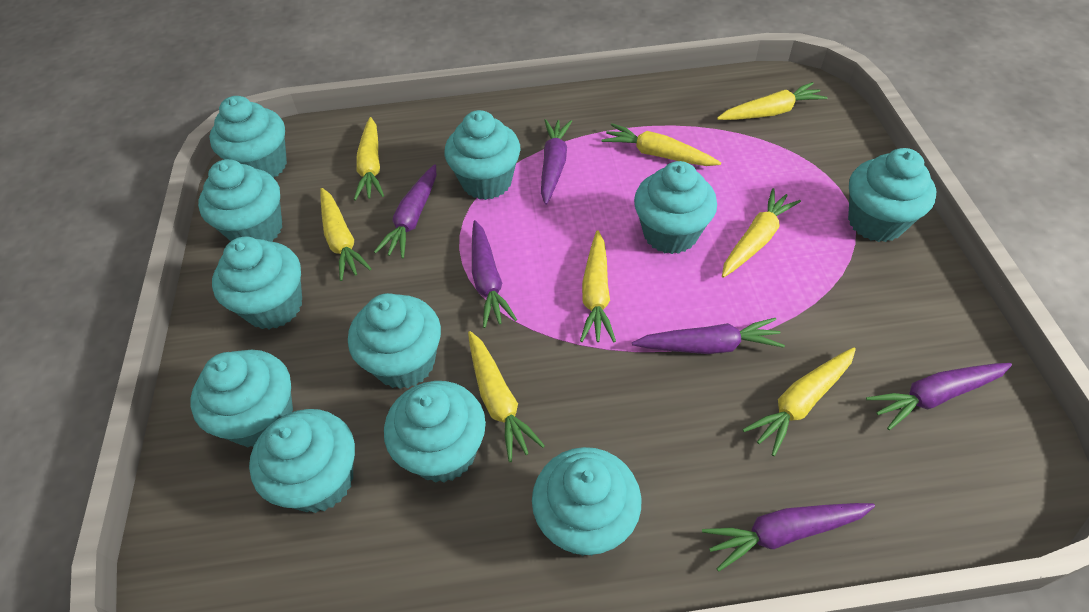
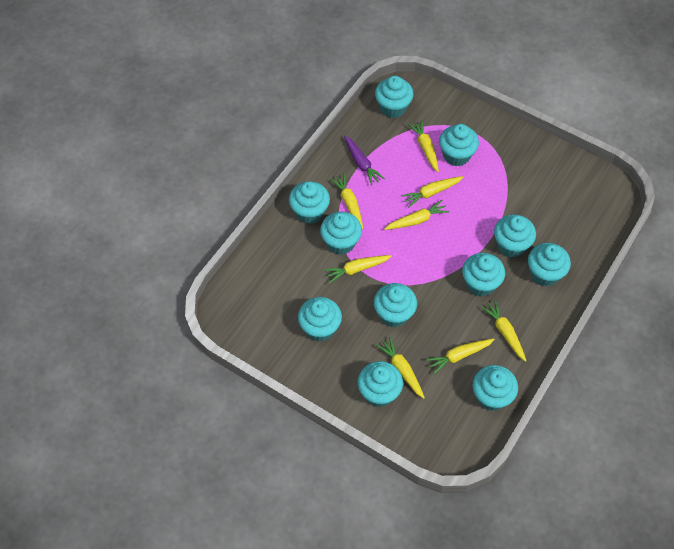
purple carrot: 6 -> 1

